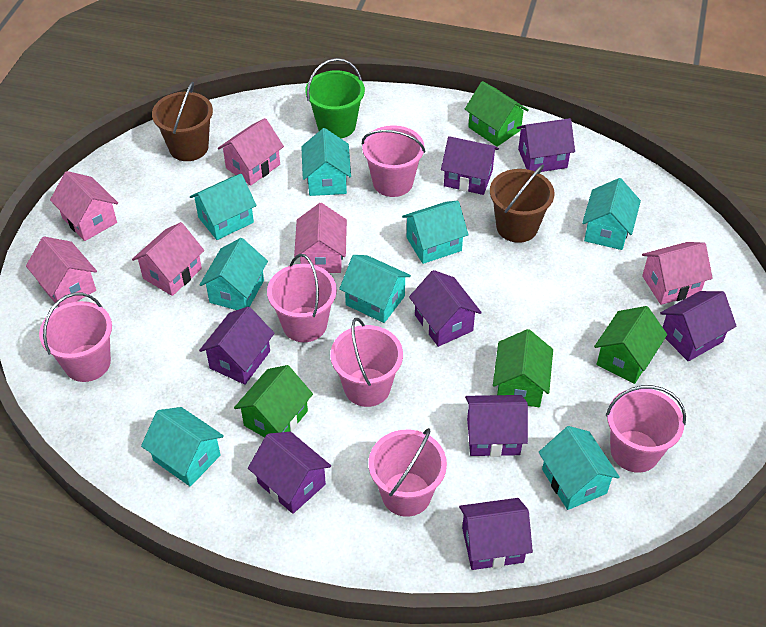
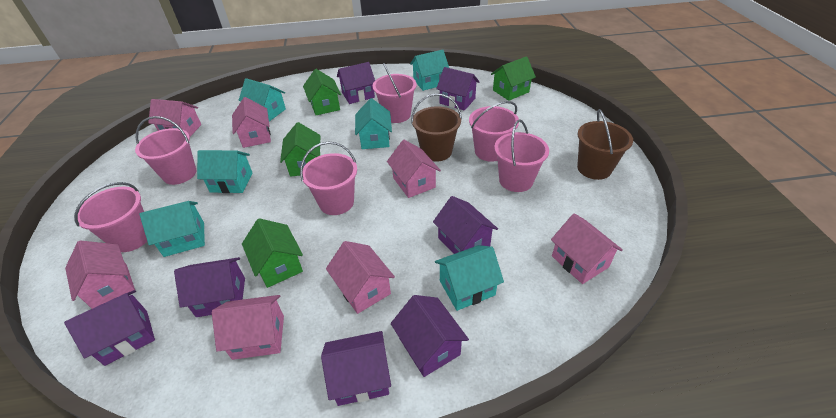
green bucket: 1 -> 0
pink house: 6 -> 7
purple house: 8 -> 7
turquoise house: 8 -> 6

